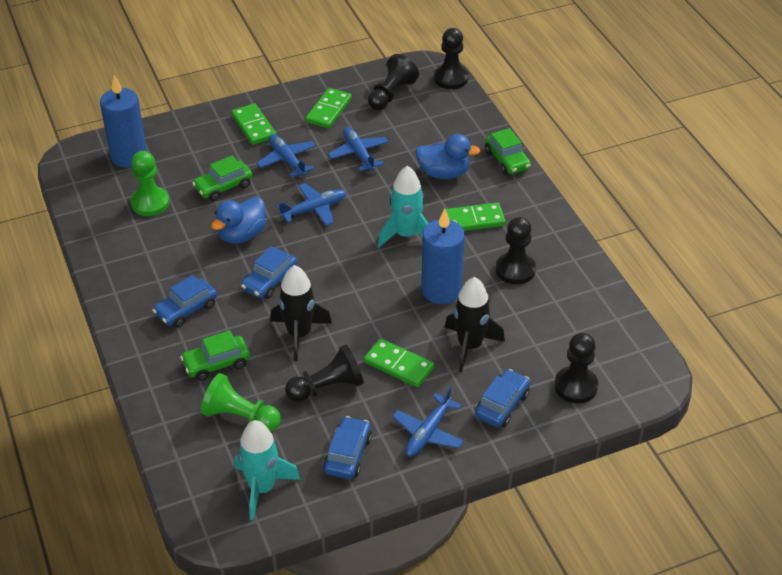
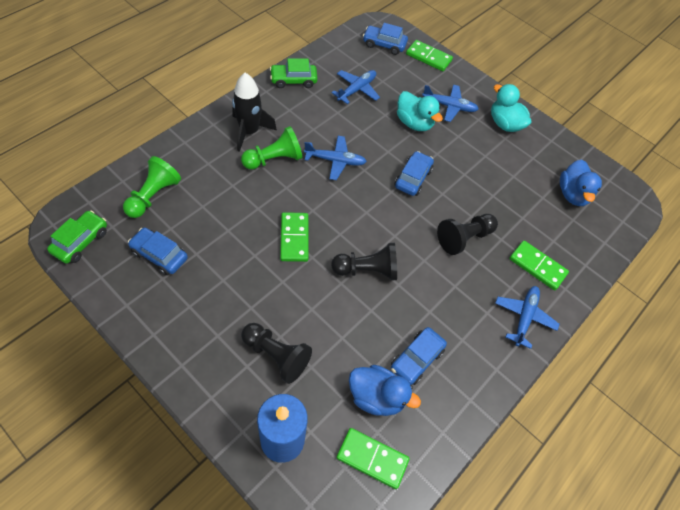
black pawn: 5 -> 3
black rocket: 2 -> 1
blue candle: 2 -> 1
green car: 3 -> 2
turquoise duck: 0 -> 2
turquoise rocket: 2 -> 0

